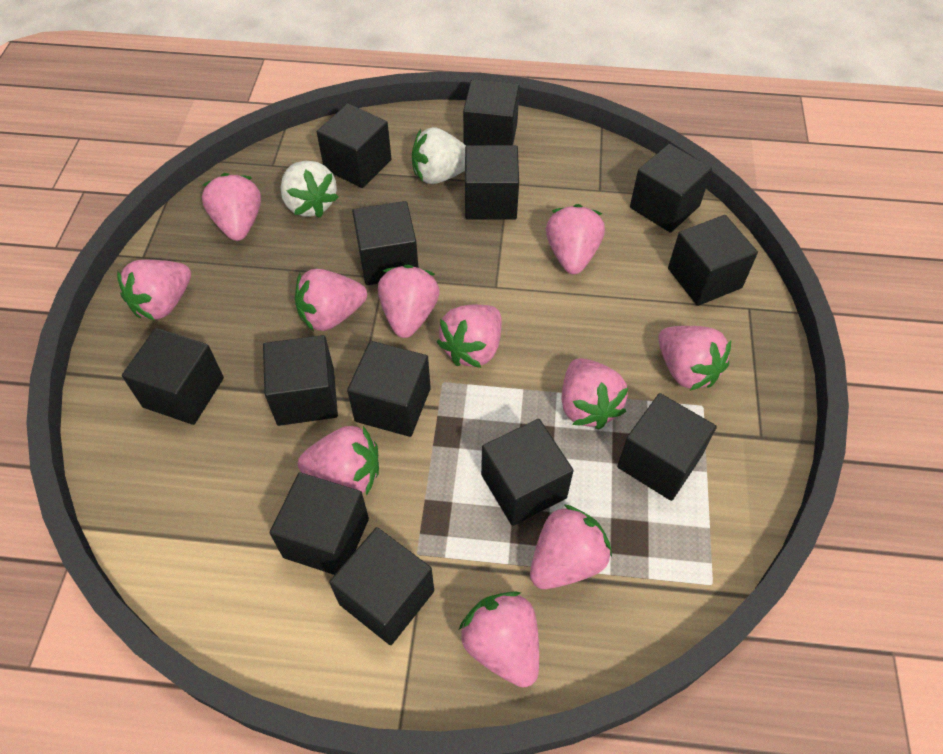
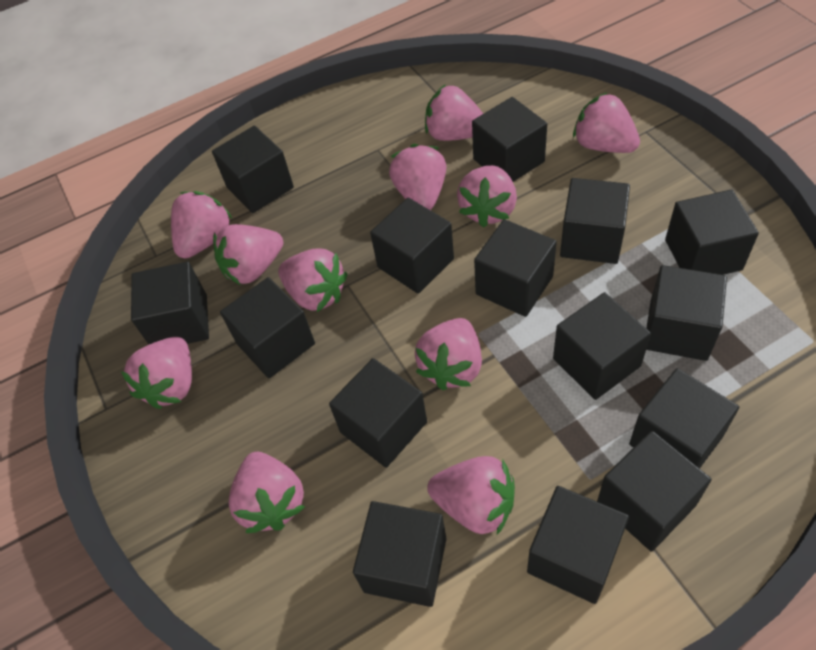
black cube: 13 -> 15
white strawberry: 2 -> 0

